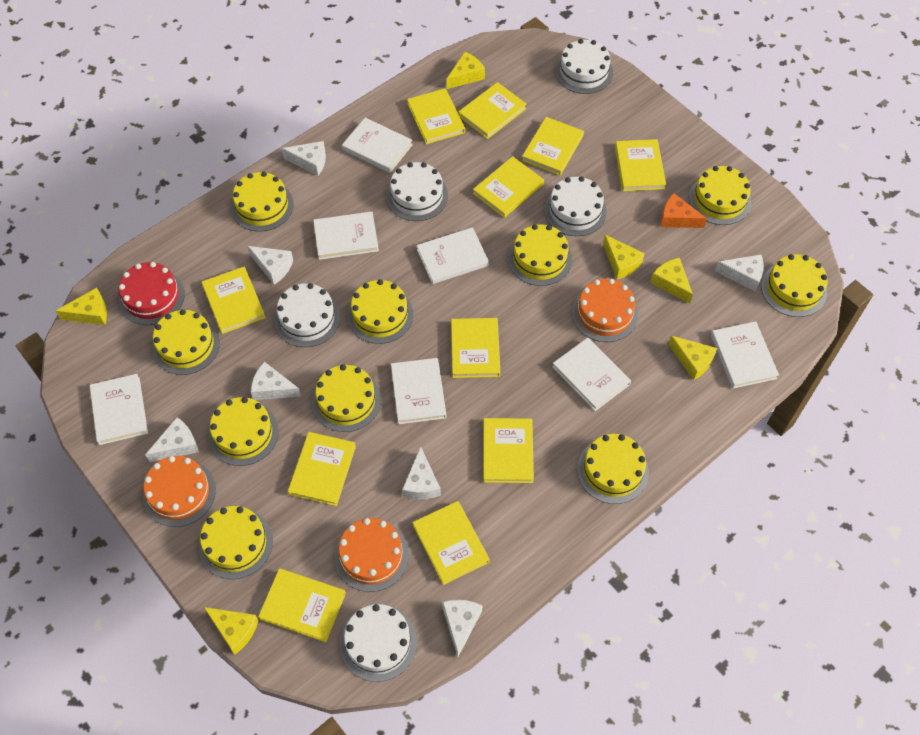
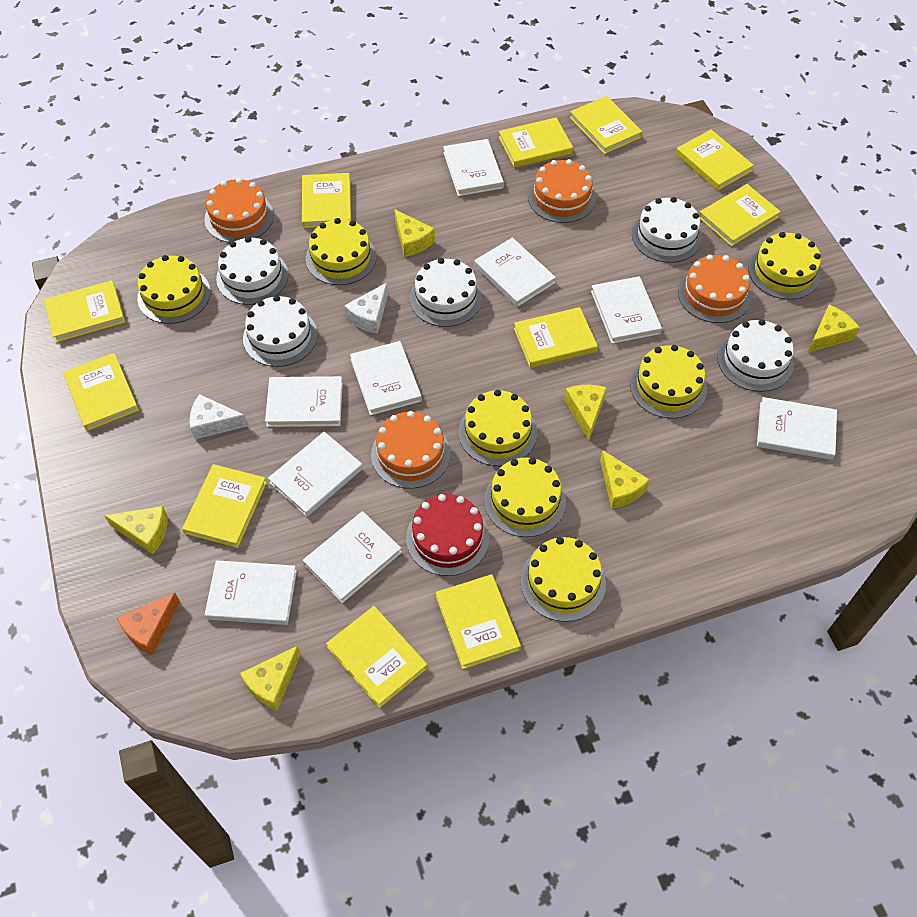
orange cake: 3 -> 4
white book: 7 -> 9
white cheese: 7 -> 2
yellow cake: 10 -> 7

